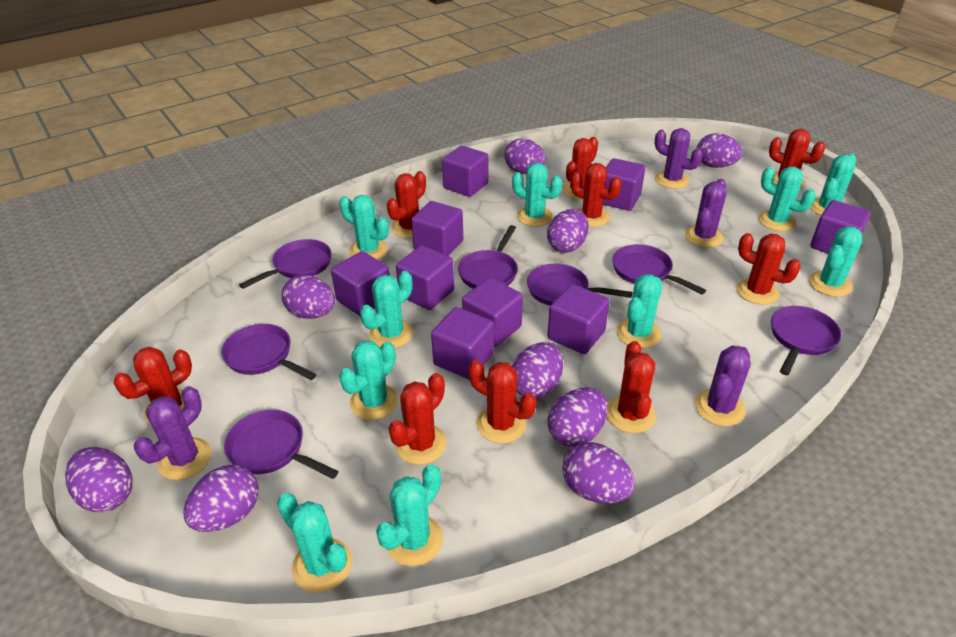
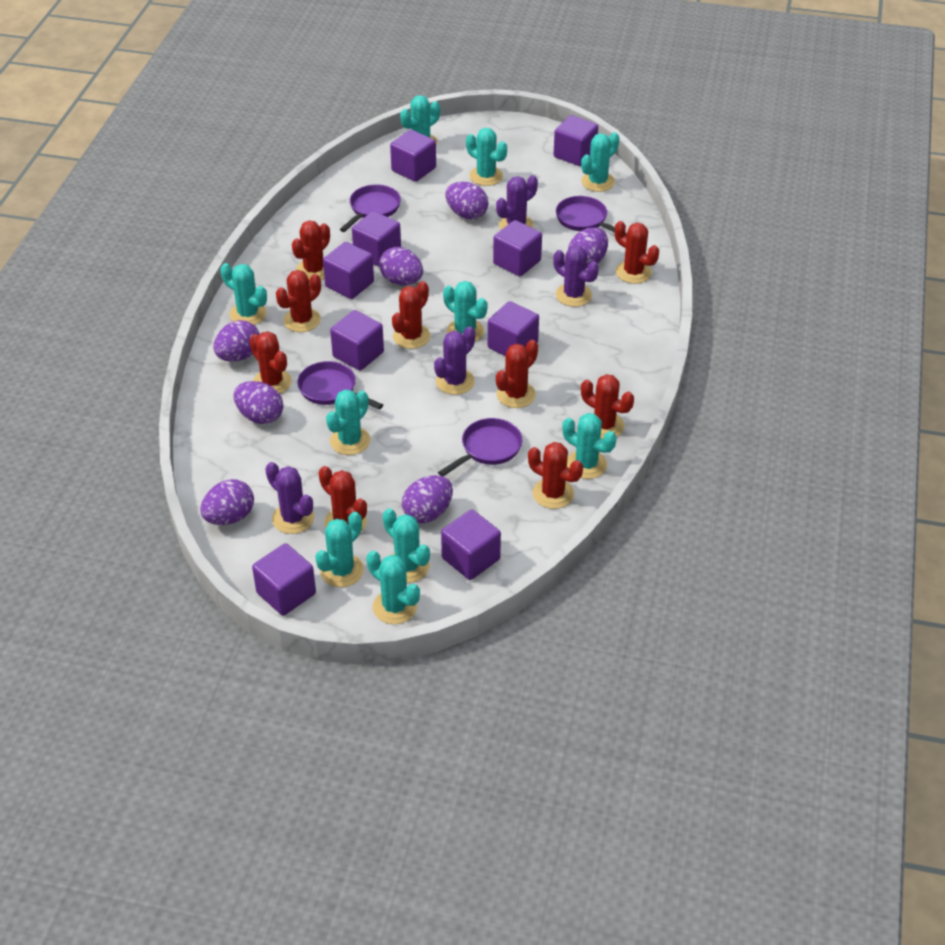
purple egg: 9 -> 7
purple pan: 7 -> 4

